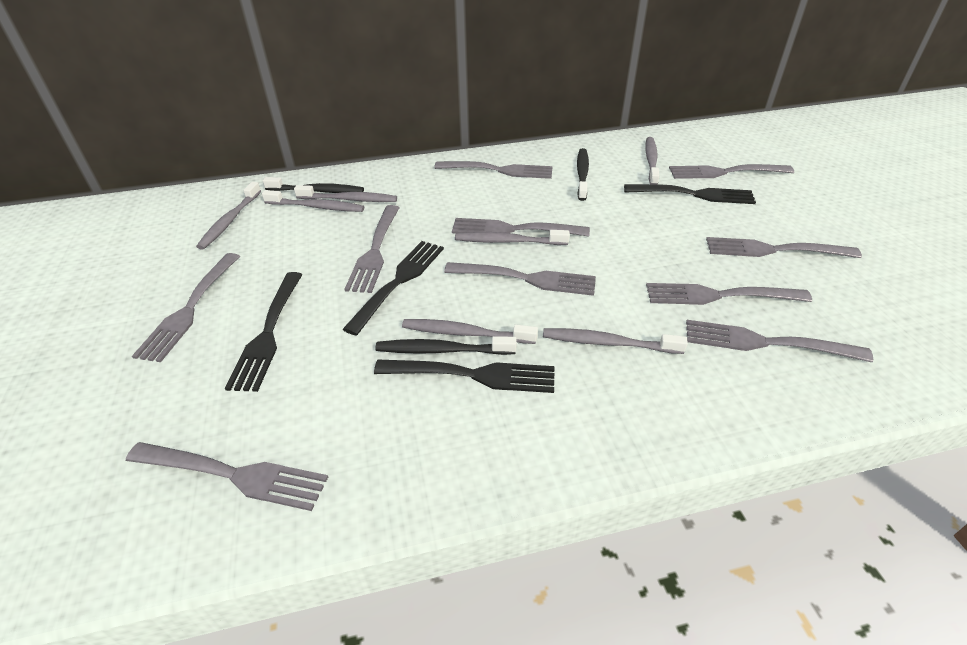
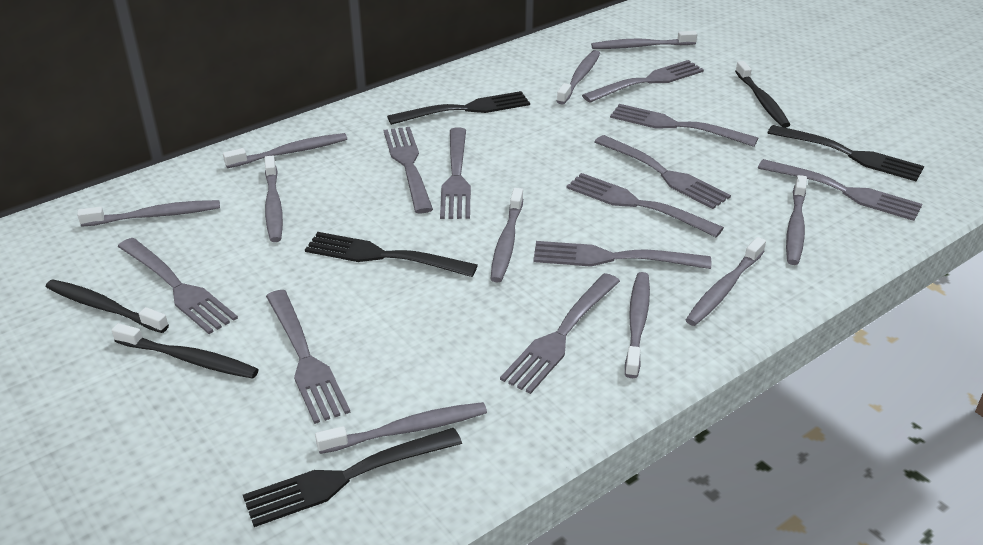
grey fork: 10 -> 11
grey toothbrush: 7 -> 10

